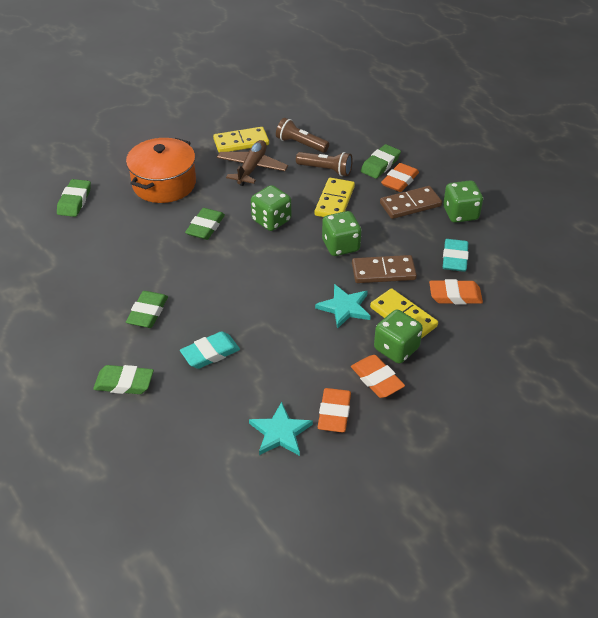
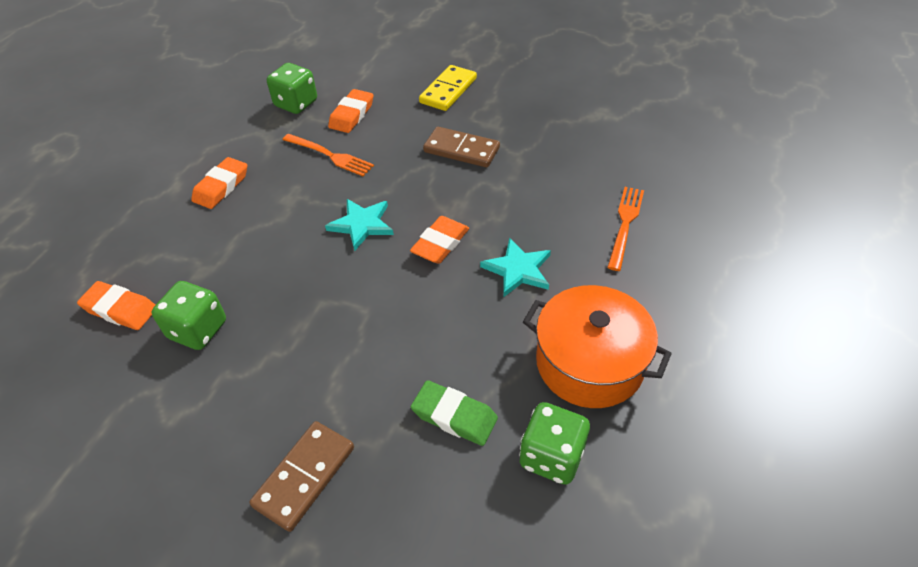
brown flashlight: 2 -> 0
brown plane: 1 -> 0
green dice: 4 -> 3
green eraser: 5 -> 1
orange fork: 0 -> 2
turquoise eraser: 2 -> 0
yellow domino: 3 -> 1

